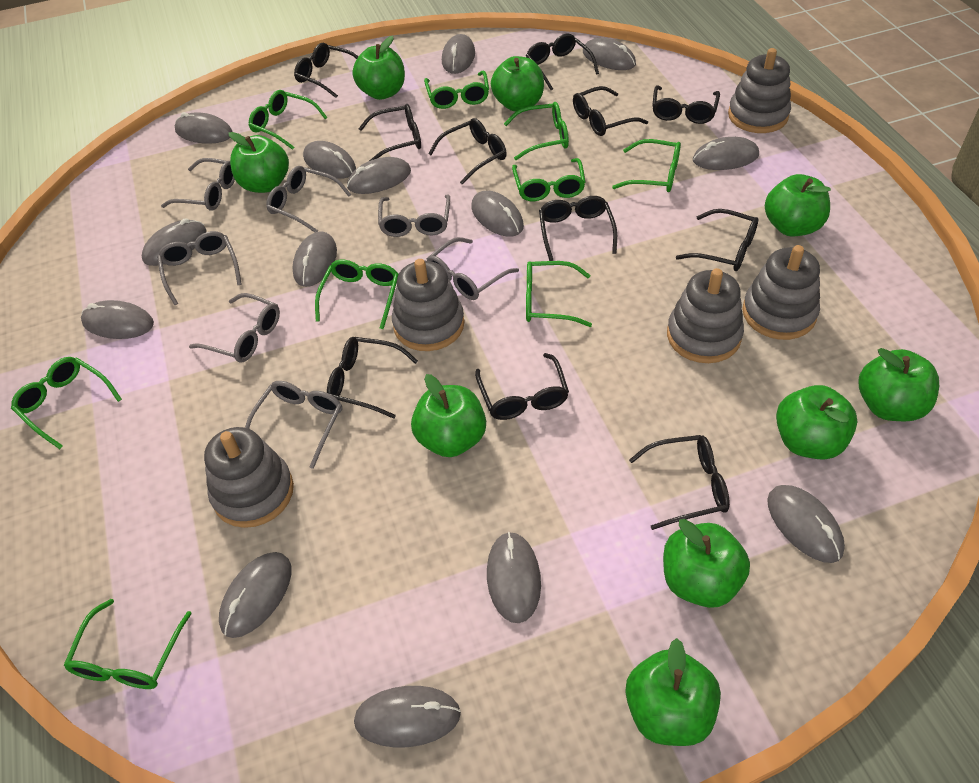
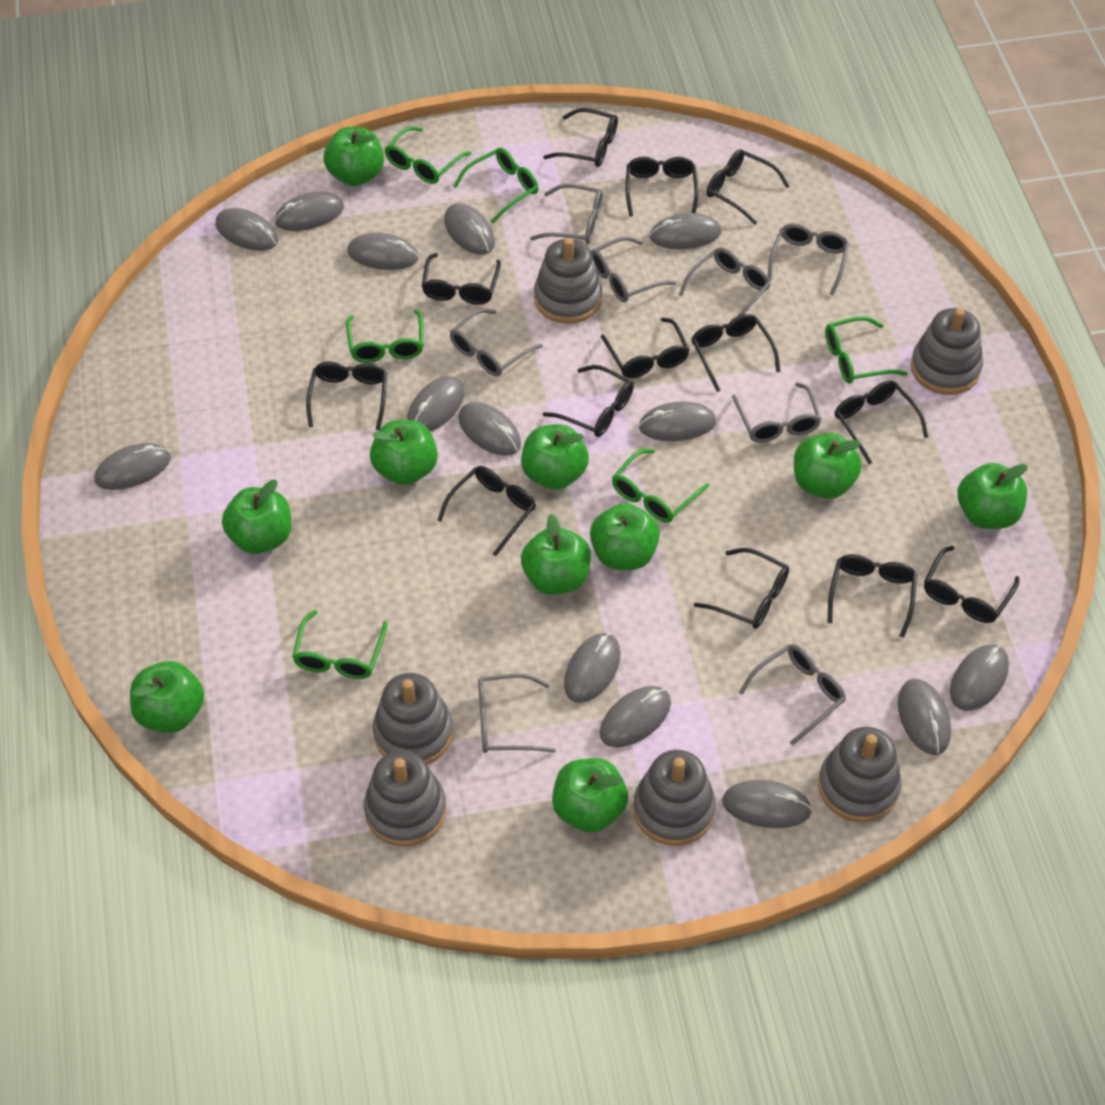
black glasses: 11 -> 13
green apple: 9 -> 10
green glasses: 9 -> 6
grey glasses: 7 -> 8
grey stacking toy: 5 -> 6

